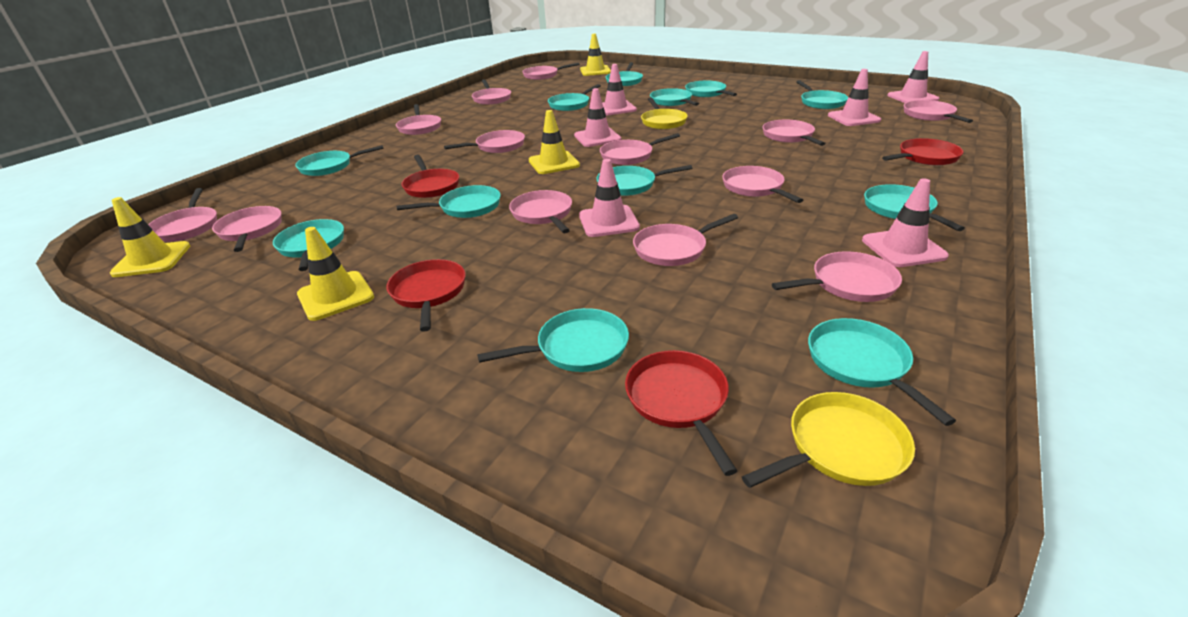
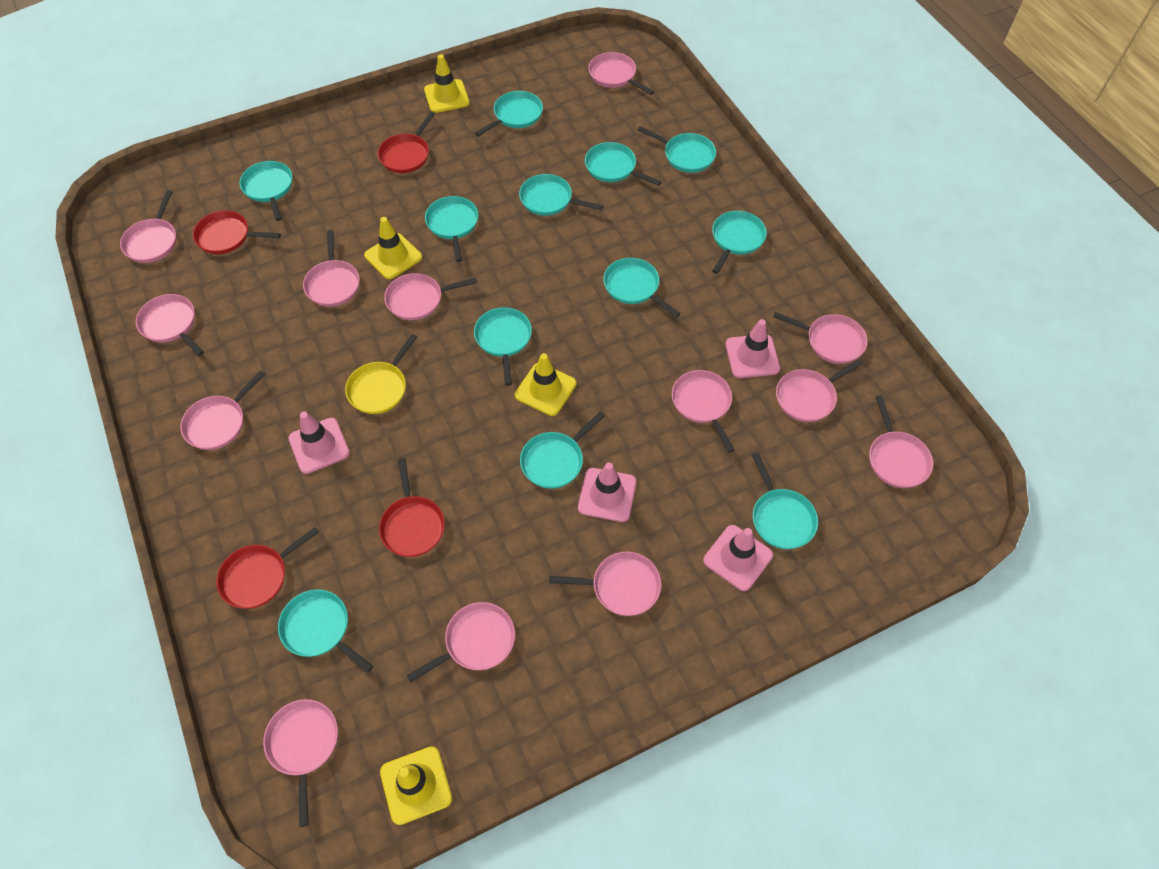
pink traffic cone: 6 -> 4
yellow pan: 2 -> 1

